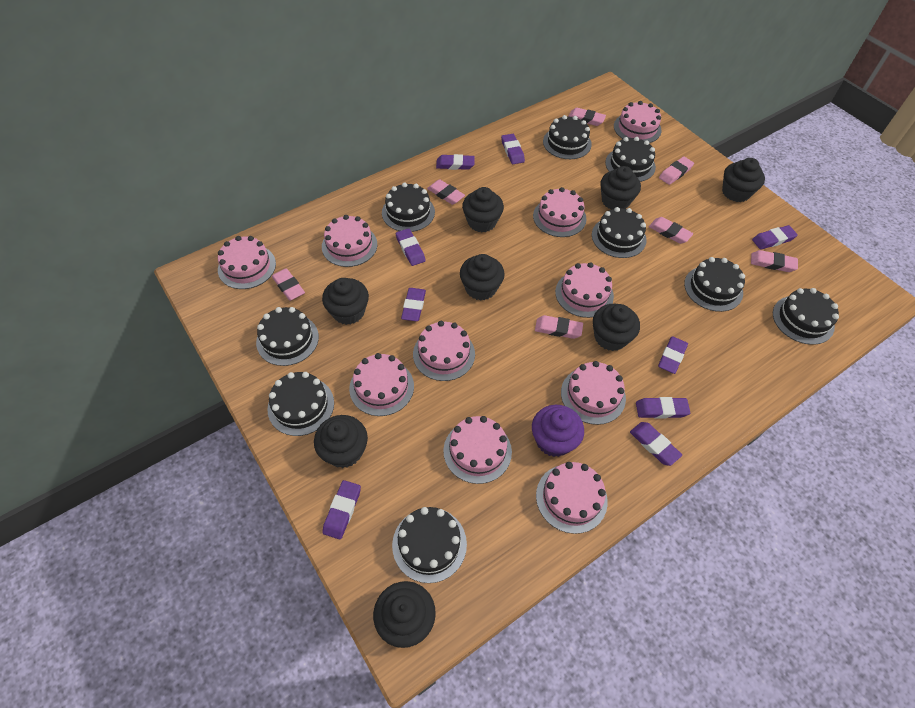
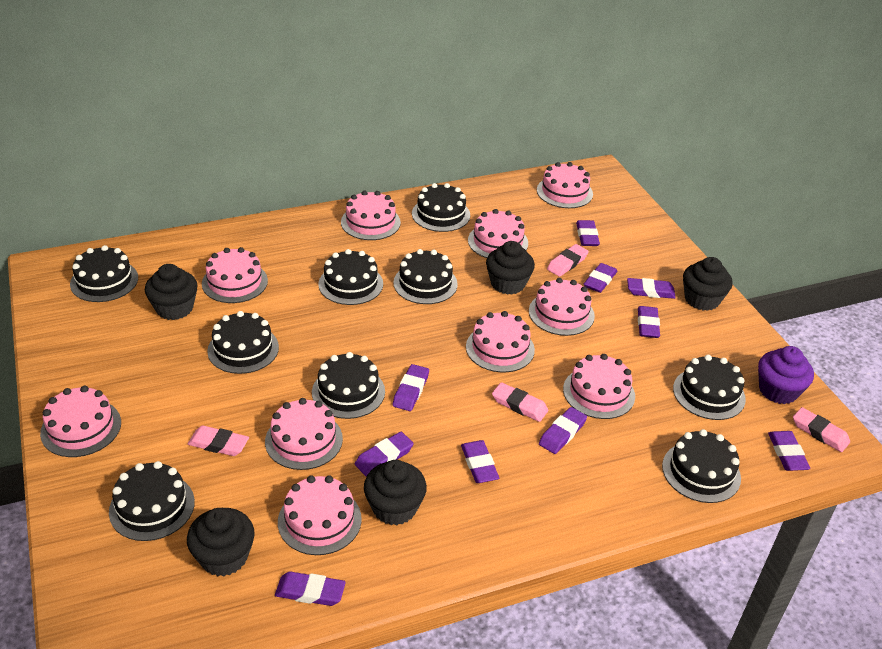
black cupcake: 8 -> 5
pink eraser: 7 -> 4
purple eraser: 9 -> 10

